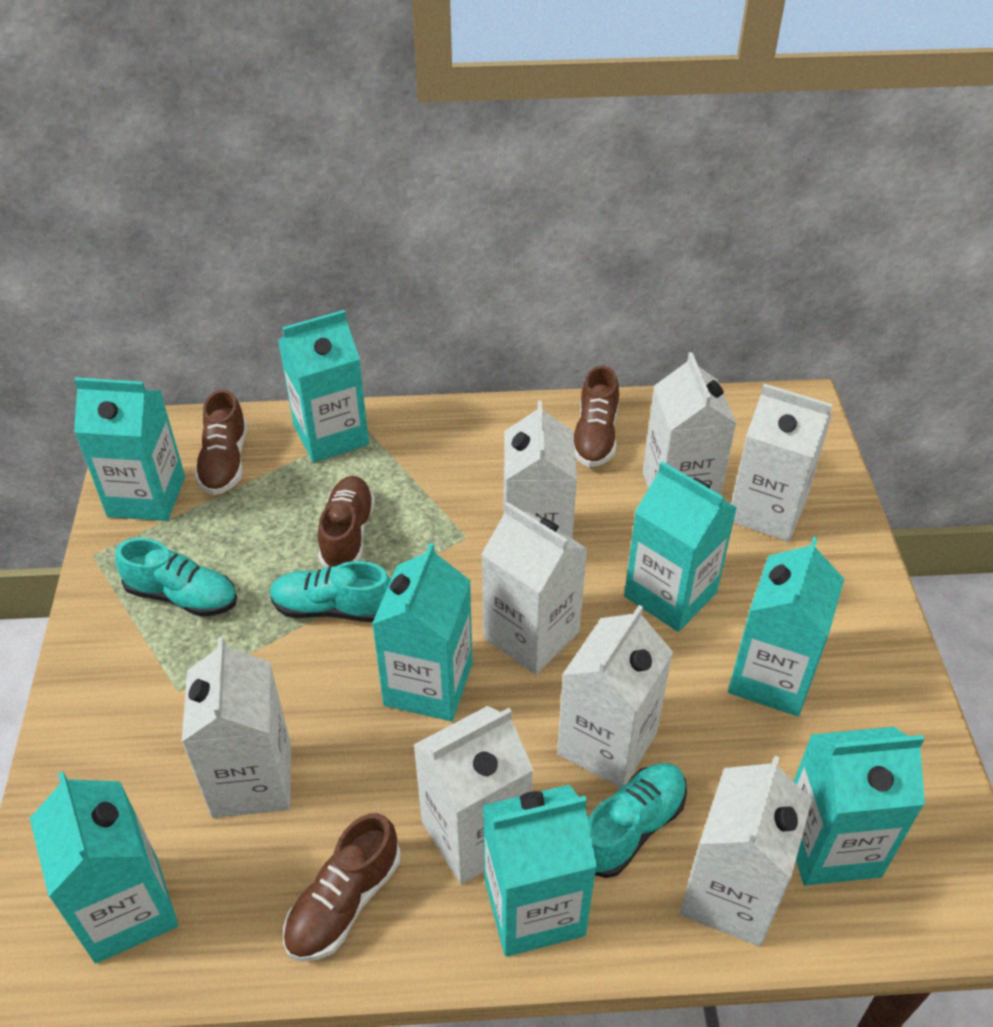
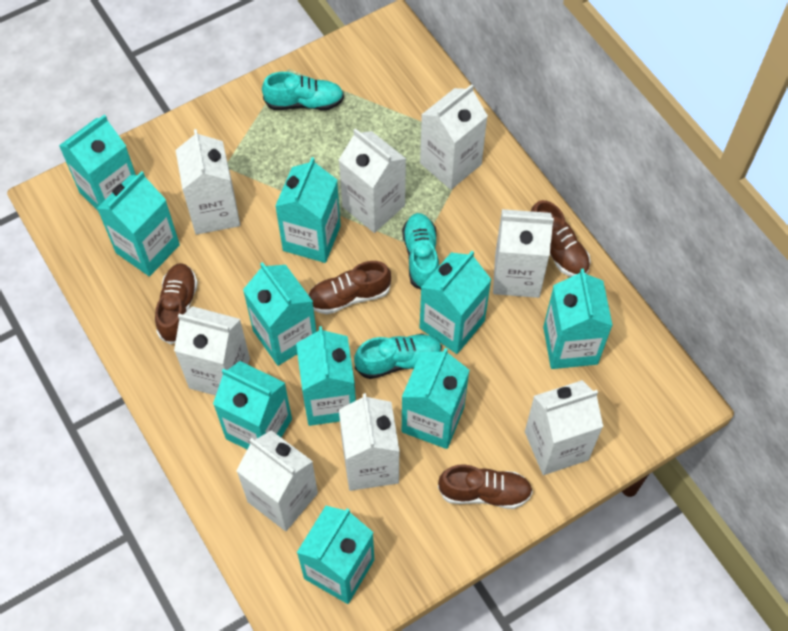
turquoise carton: 8 -> 10

